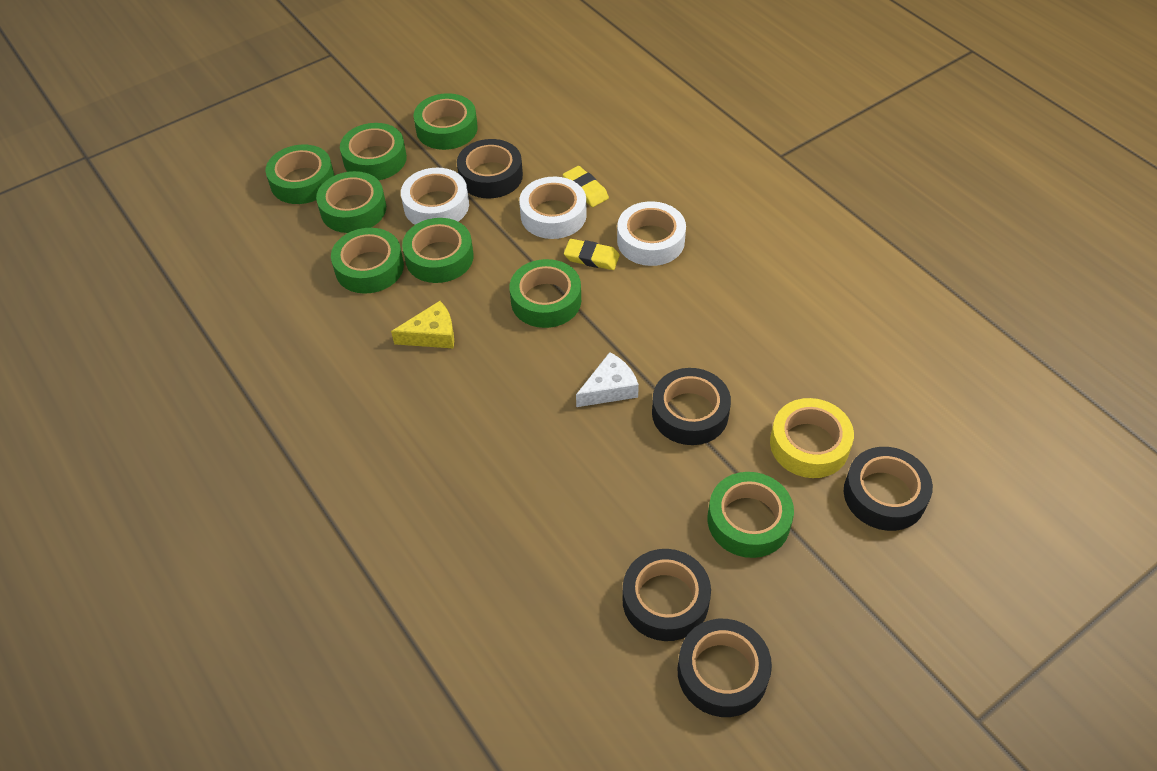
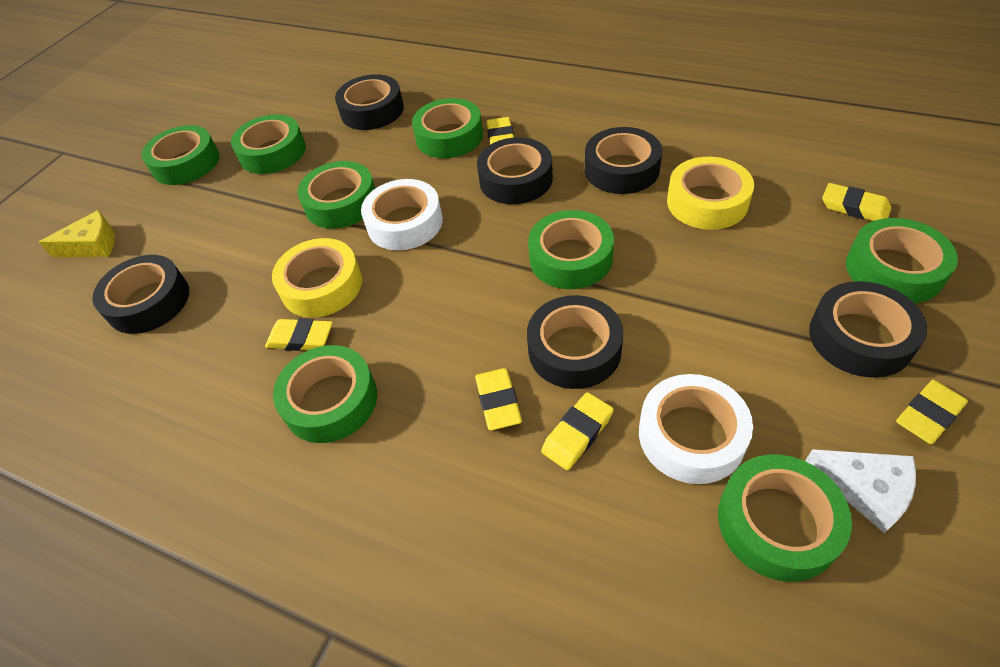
black tape: 5 -> 6
white tape: 3 -> 2
yellow eraser: 2 -> 6
yellow tape: 1 -> 2

